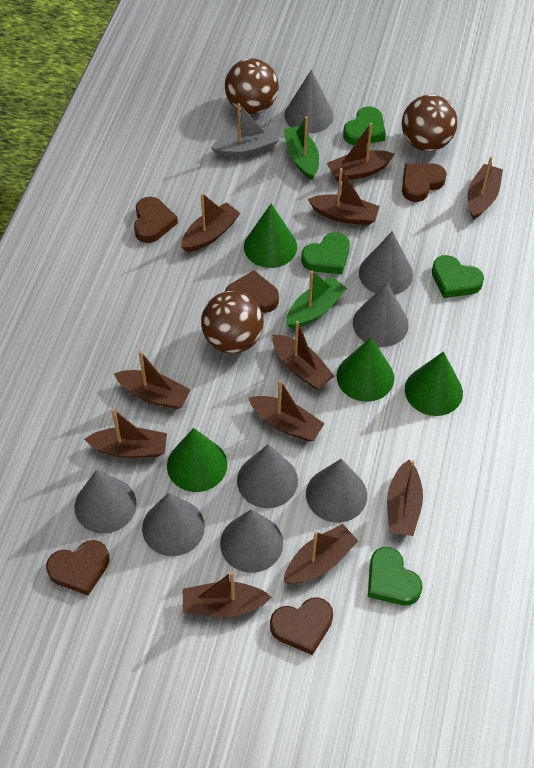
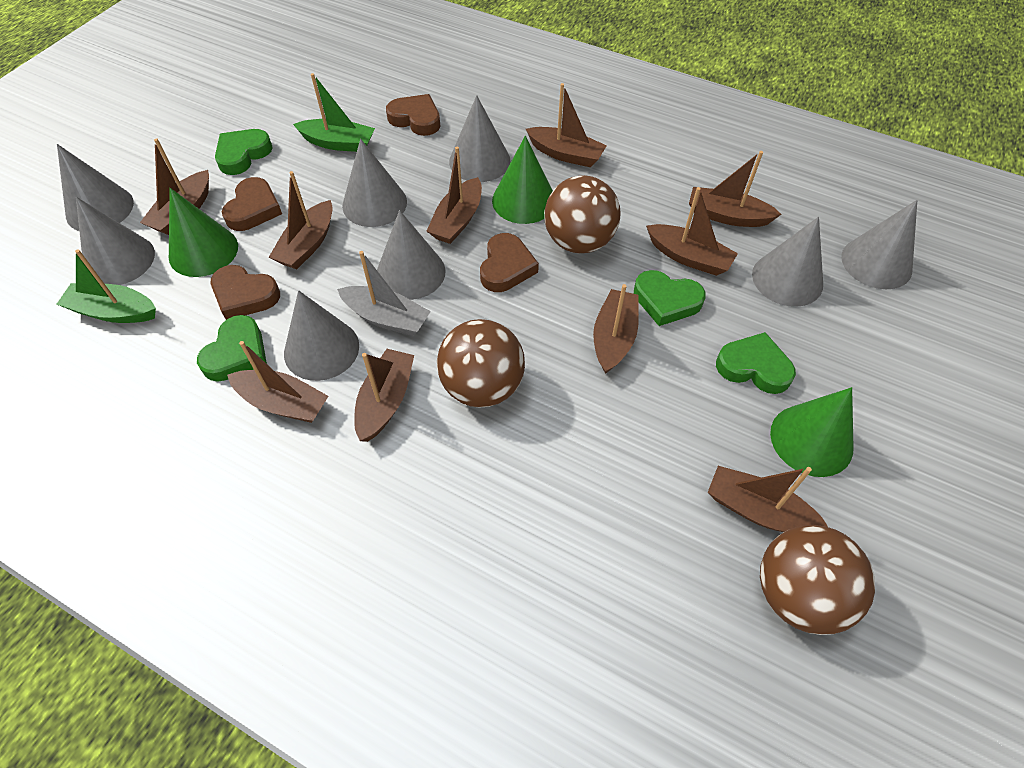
brown boat: 11 -> 10
brown heart: 5 -> 4
green cone: 4 -> 3

